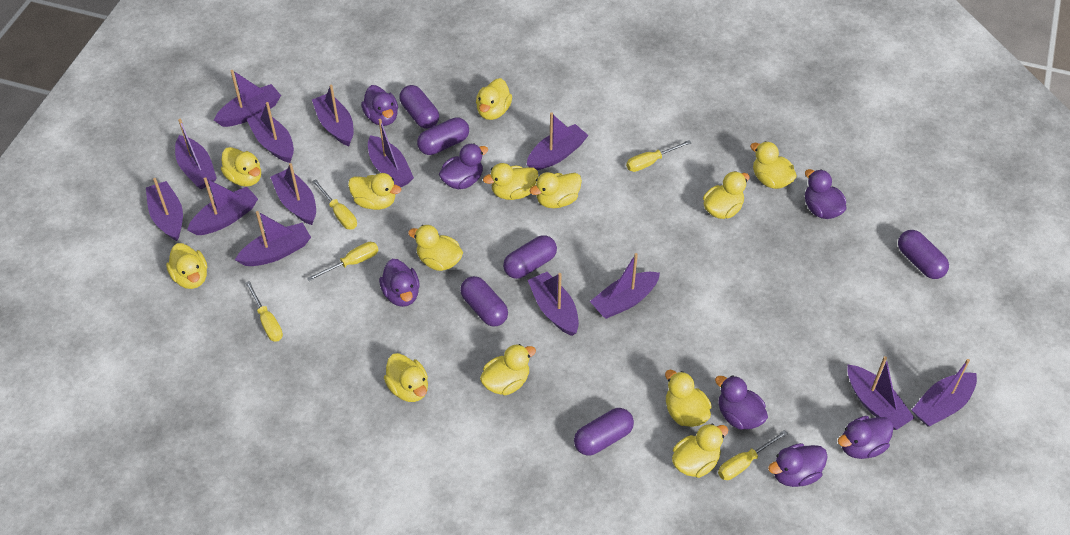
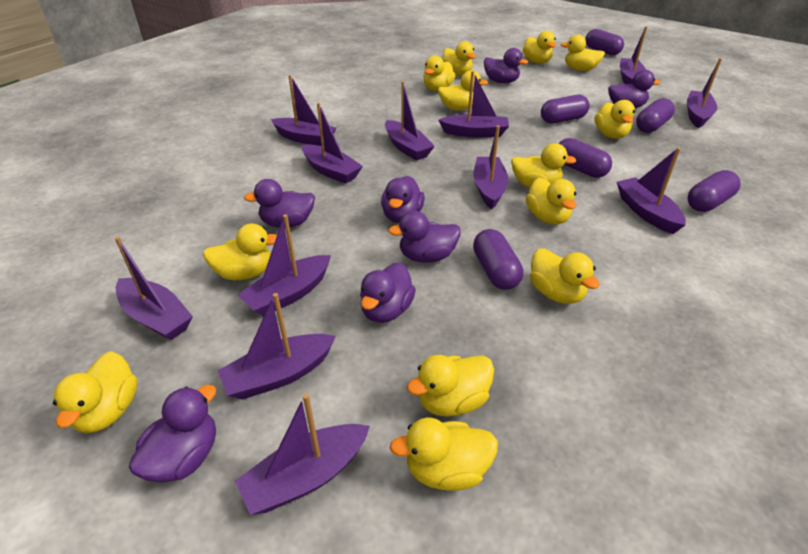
purple boat: 14 -> 12
yellow screwdriver: 5 -> 0

